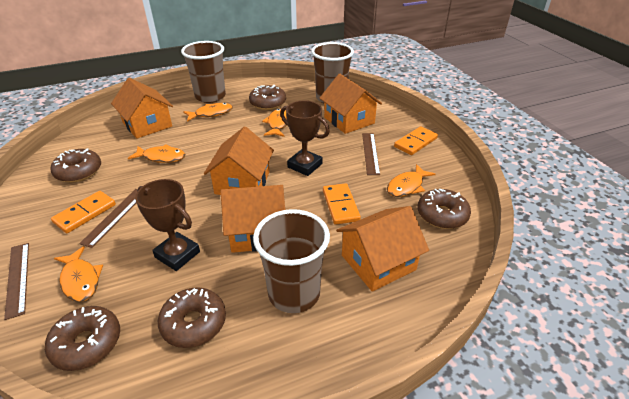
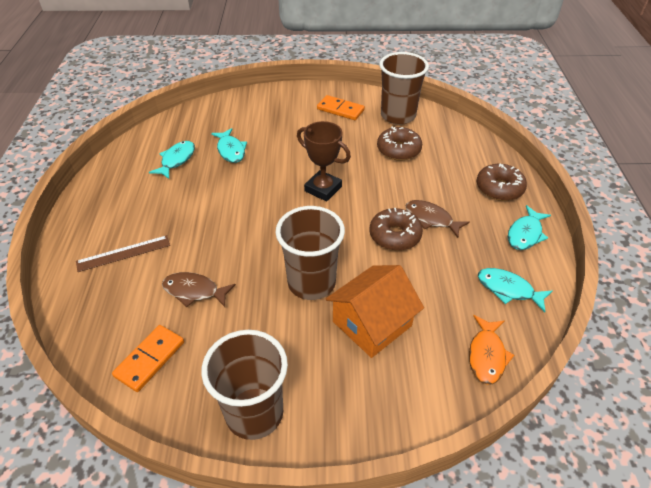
brown donut: 5 -> 3
brown fish: 0 -> 2
brown ruler: 3 -> 1
brown trophy: 2 -> 1
orange domino: 3 -> 2
orange fish: 5 -> 1
orange house: 5 -> 1
turquoise fish: 0 -> 4

